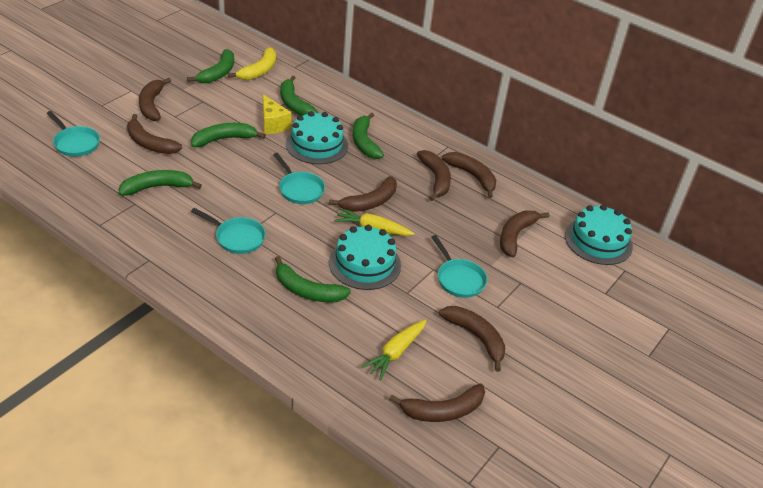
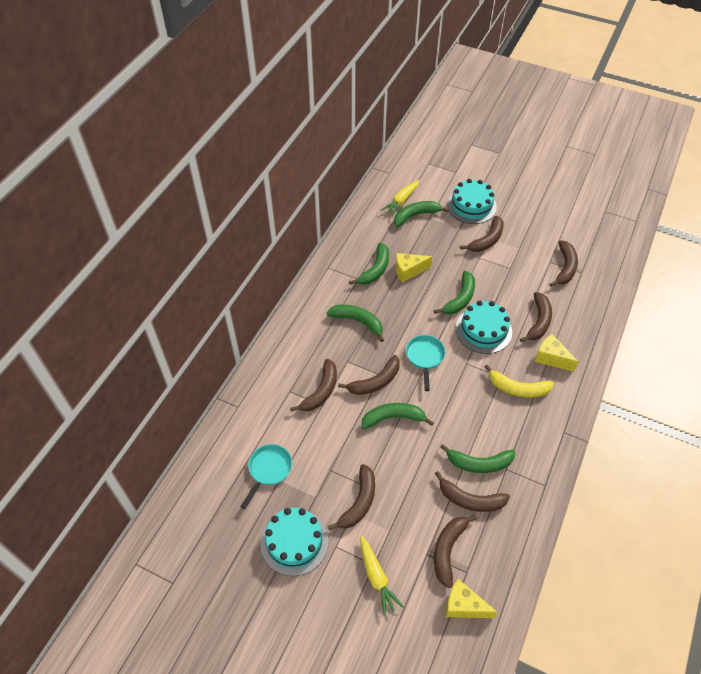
turquoise pan: 4 -> 2
yellow cheese: 1 -> 3

